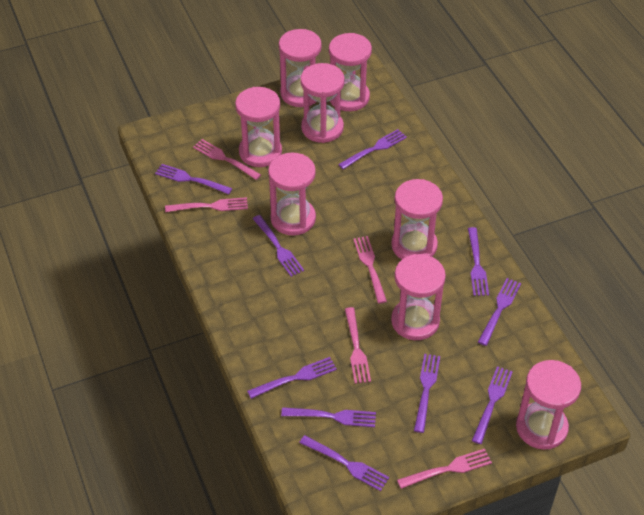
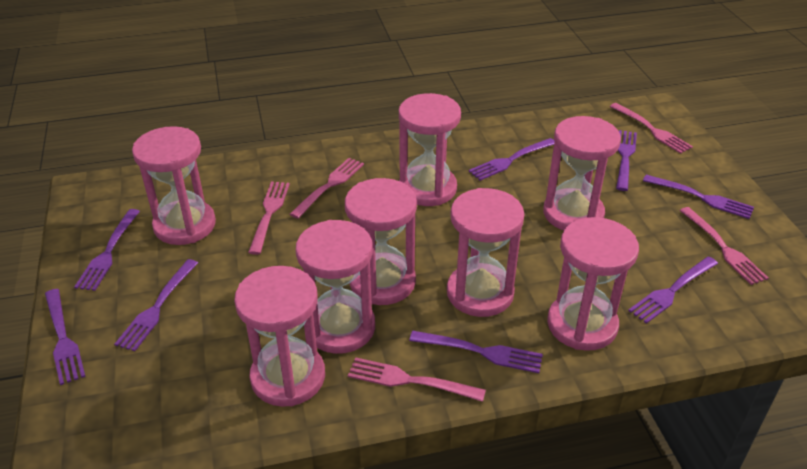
purple fork: 10 -> 8

